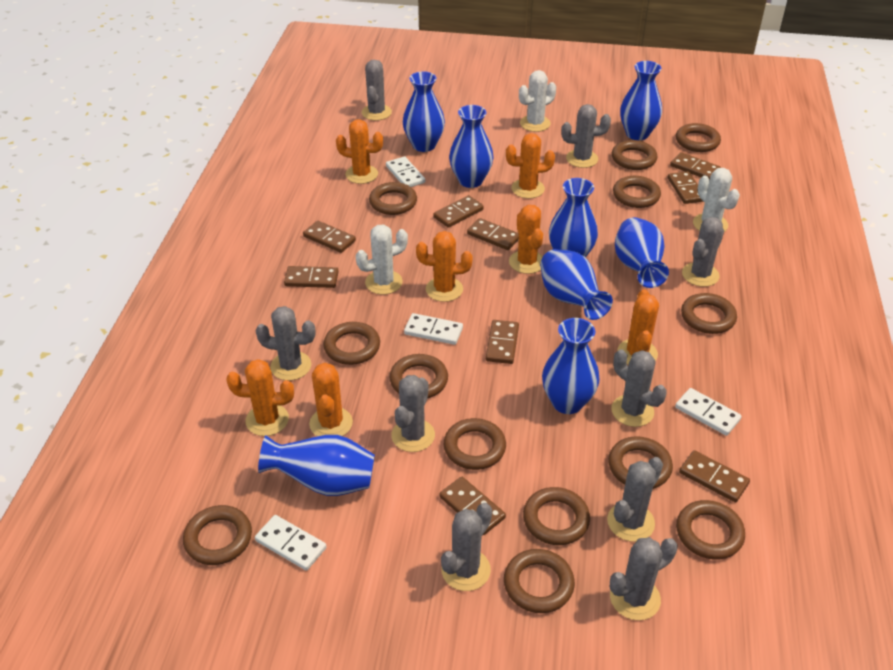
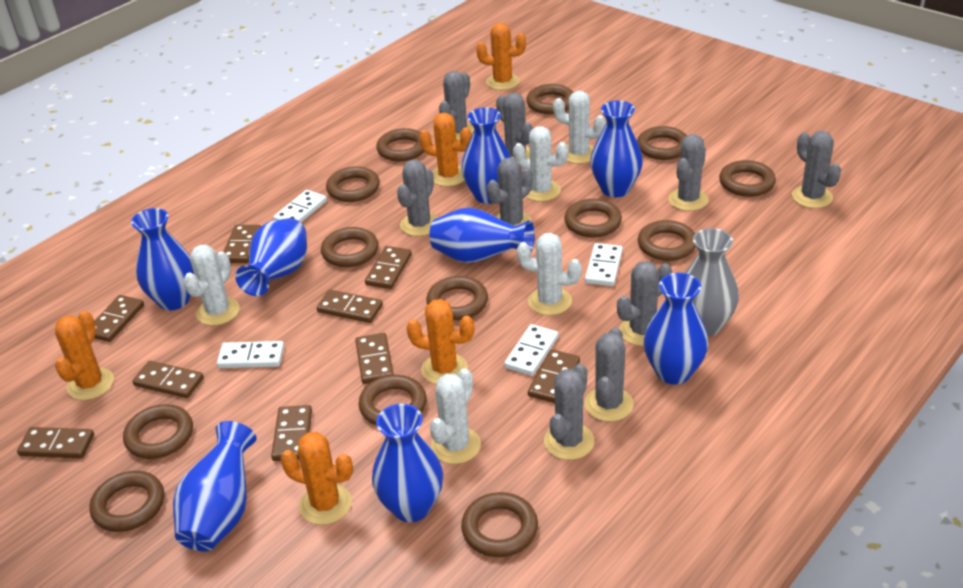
grey vase: 0 -> 1
orange cactus: 7 -> 5
white cactus: 3 -> 5

